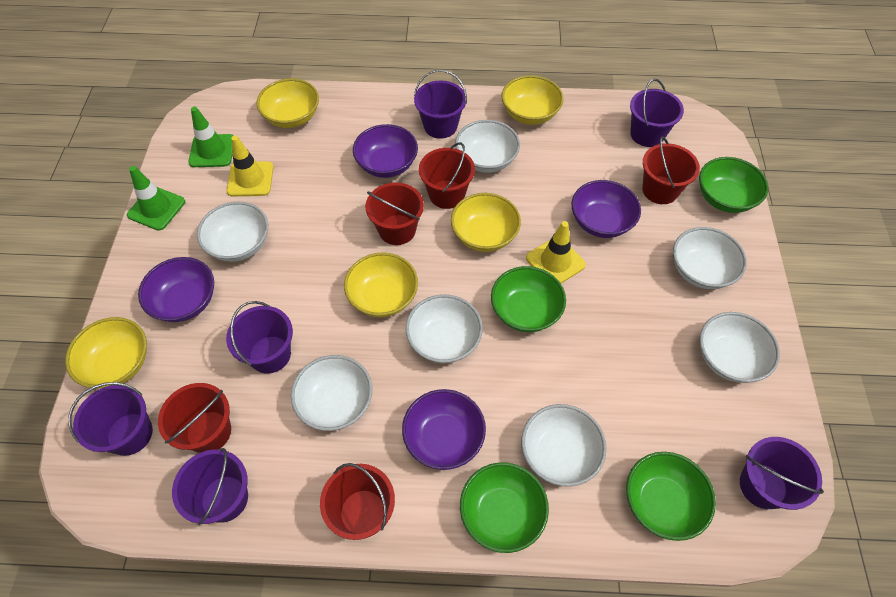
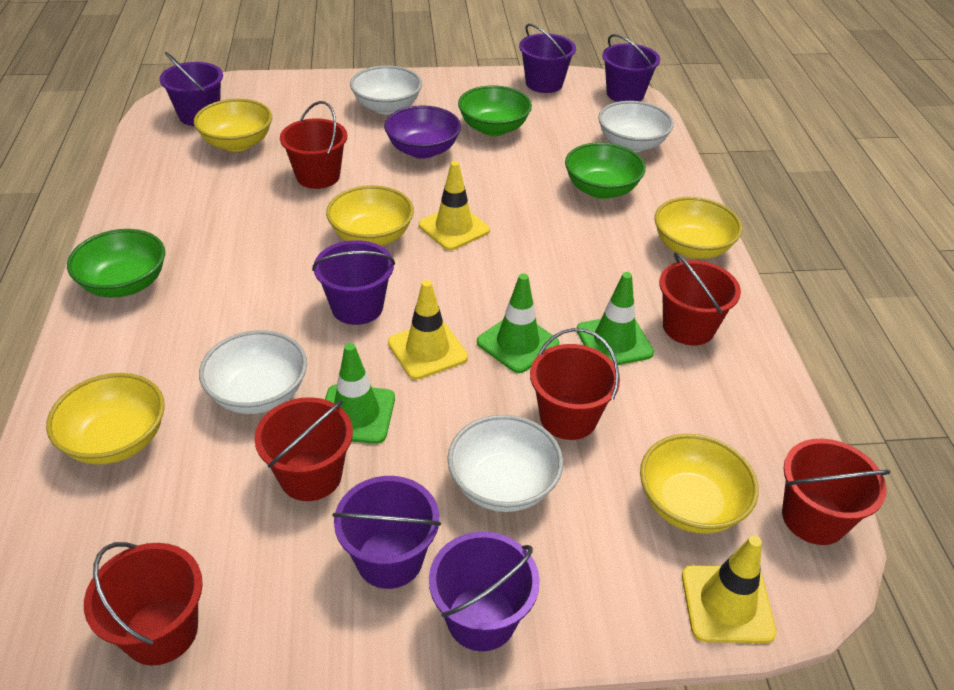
green bowl: 4 -> 3
green traffic cone: 2 -> 3
purple bowl: 4 -> 1
red bucket: 5 -> 6
white bowl: 7 -> 4
yellow traffic cone: 2 -> 3

